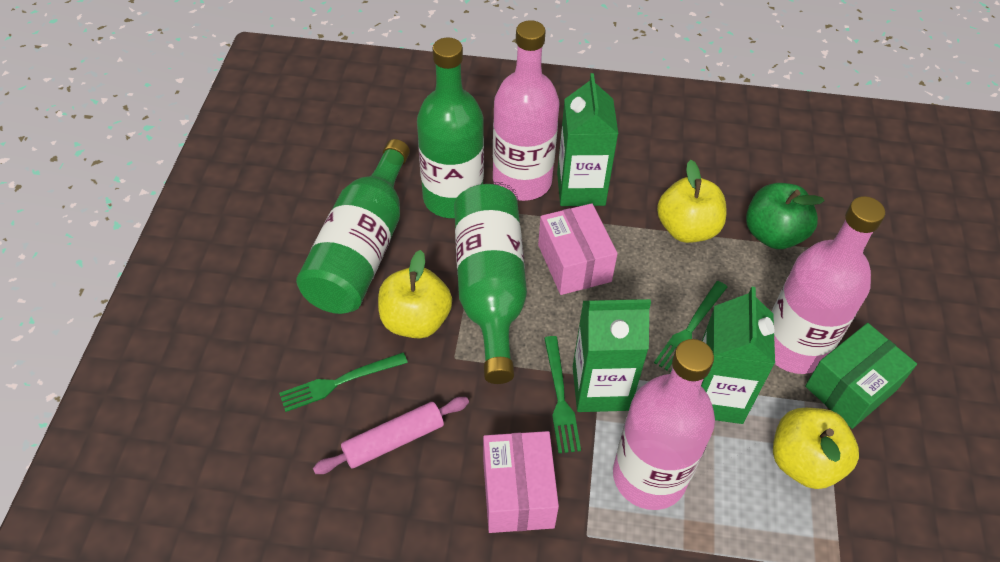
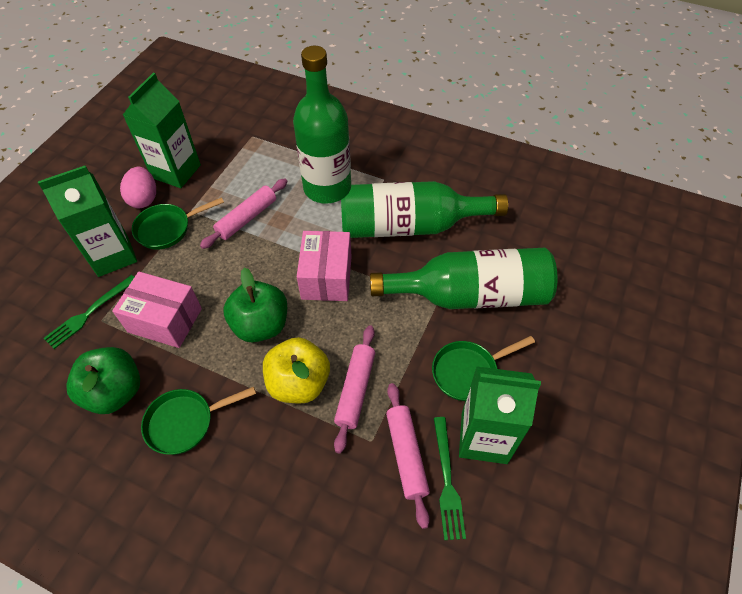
green apple: 1 -> 2
green box: 1 -> 0
green fork: 3 -> 2
green pan: 0 -> 3
pink bottle: 3 -> 0
pink egg: 0 -> 1
pink rolling pin: 1 -> 3
yellow apple: 3 -> 1

